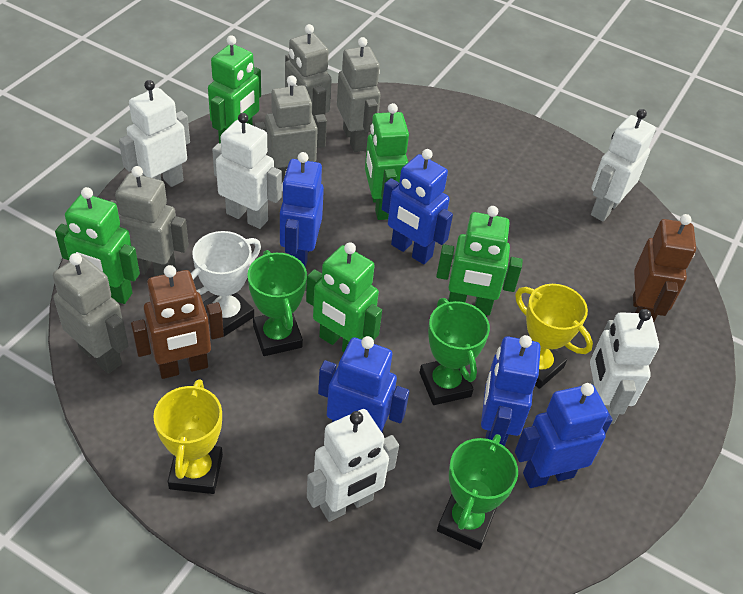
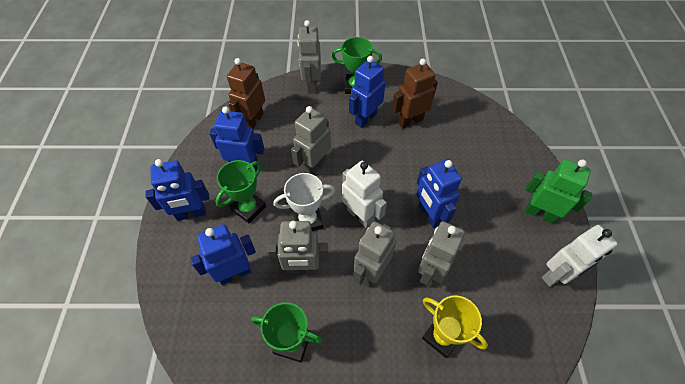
green robot: 5 -> 1
white robot: 5 -> 2
yellow trophy: 2 -> 1

